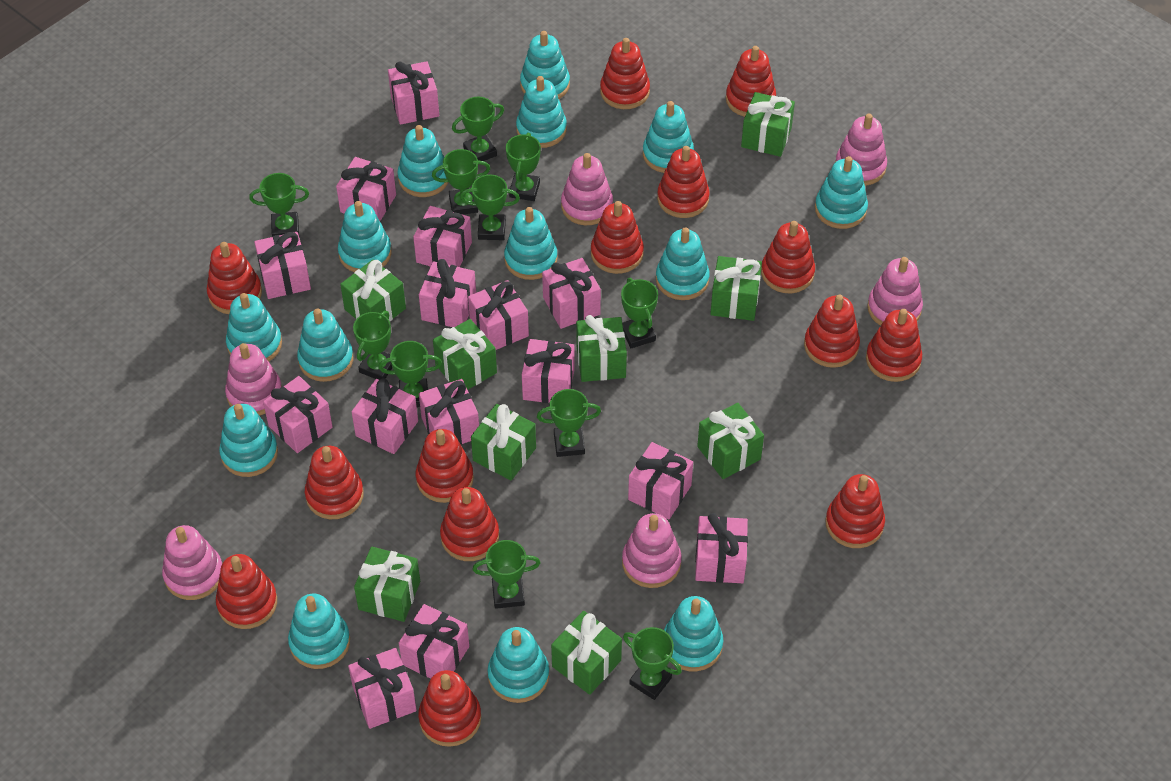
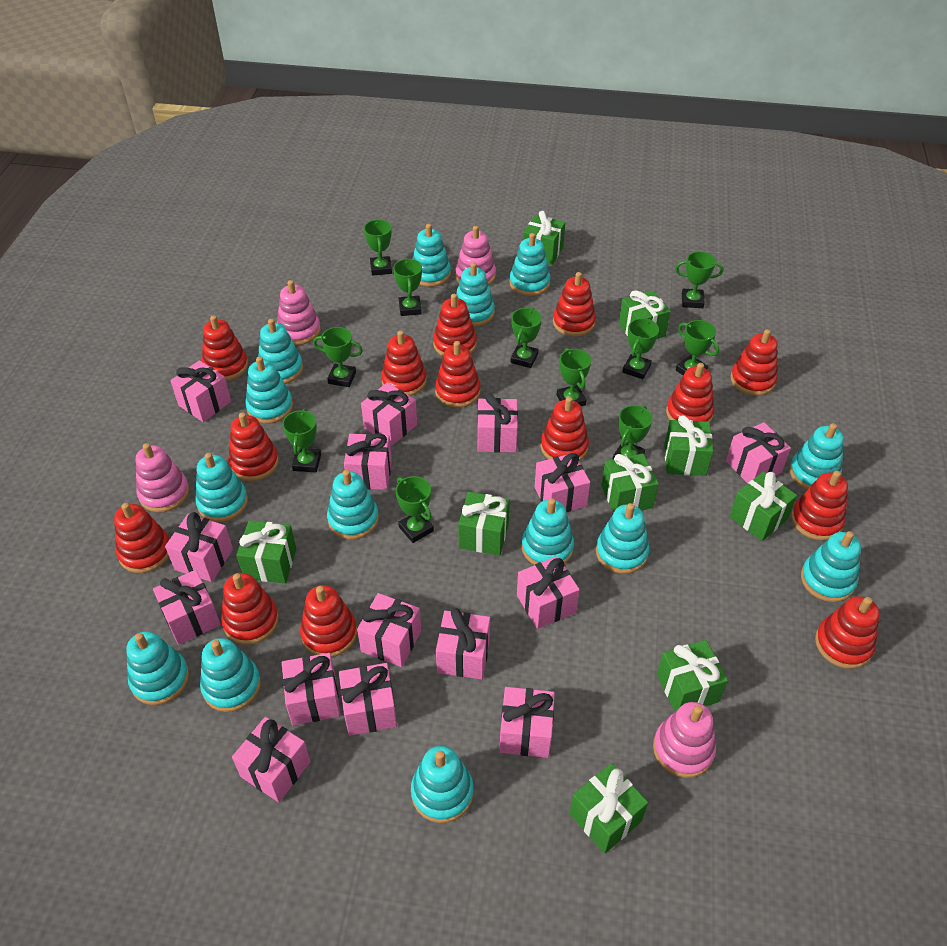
pink stacking toy: 6 -> 4

